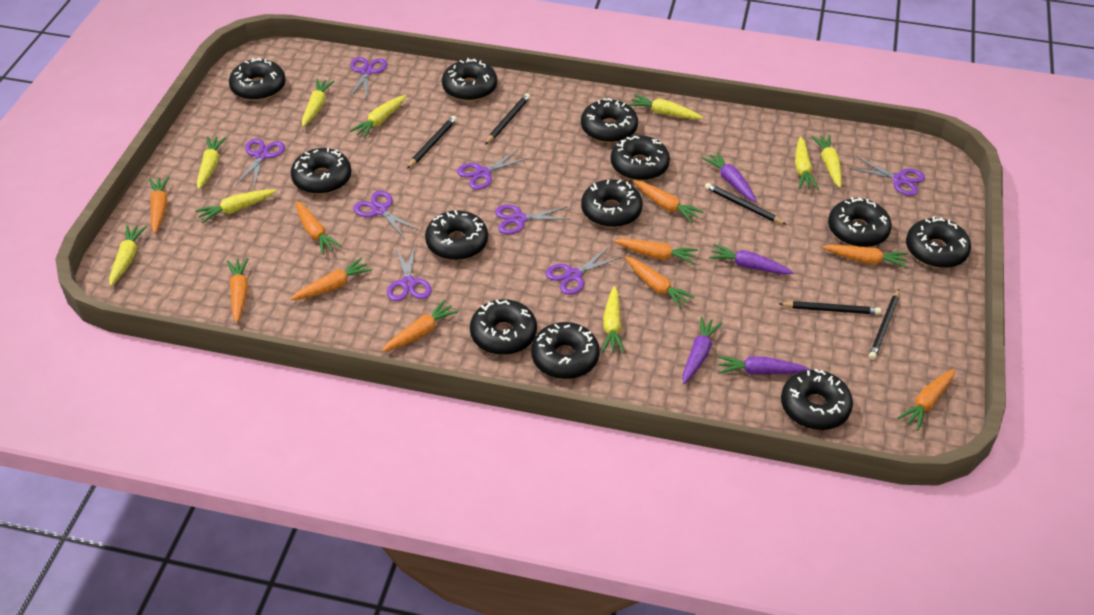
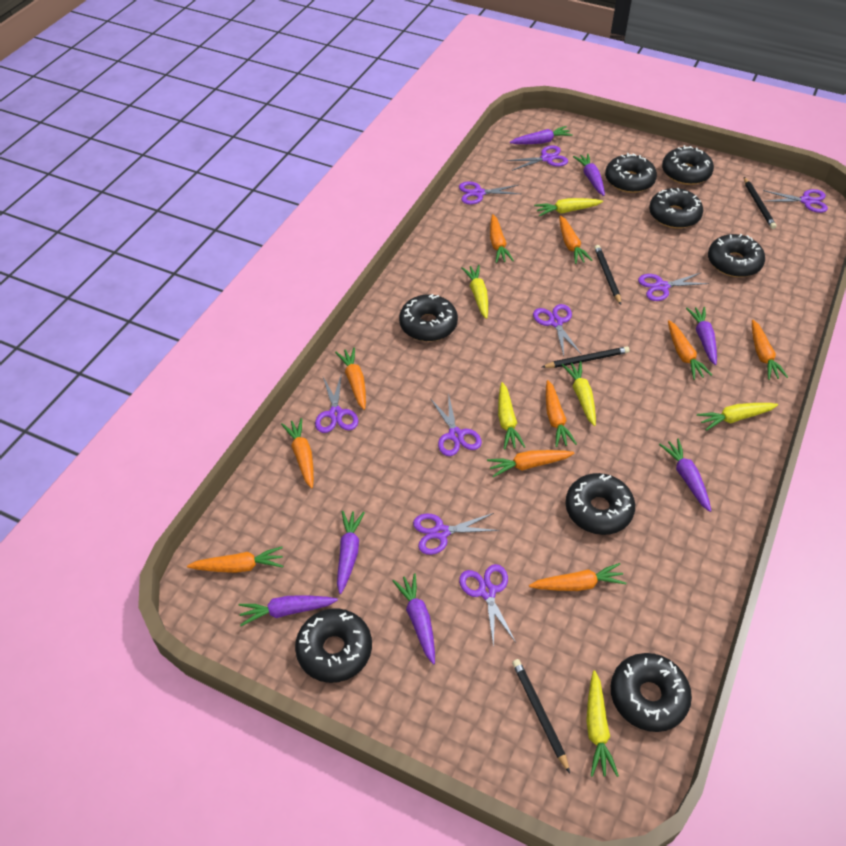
black donut: 12 -> 8
black pencil: 5 -> 4
purple carrot: 4 -> 7
purple scissors: 8 -> 9
yellow carrot: 9 -> 6

